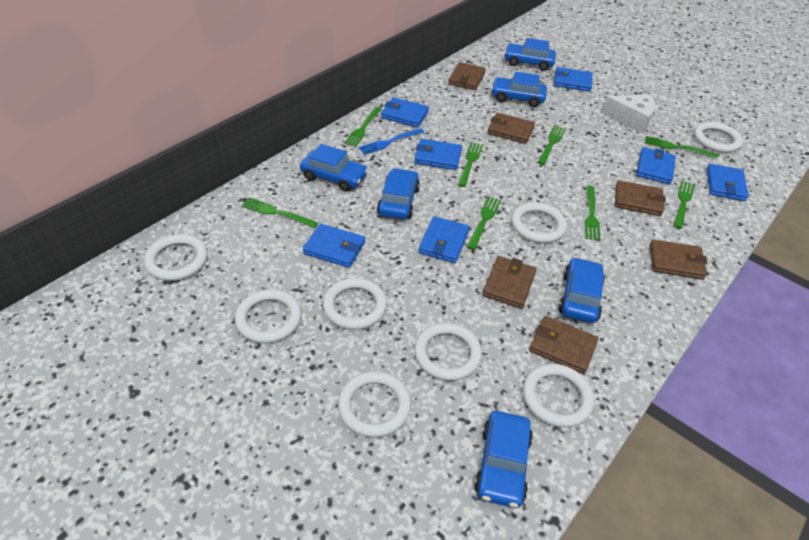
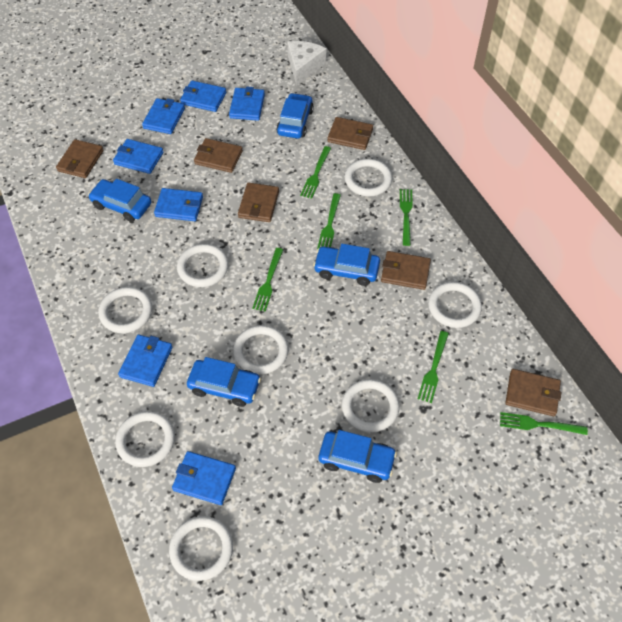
blue car: 6 -> 5
blue fork: 1 -> 0
green fork: 8 -> 6

